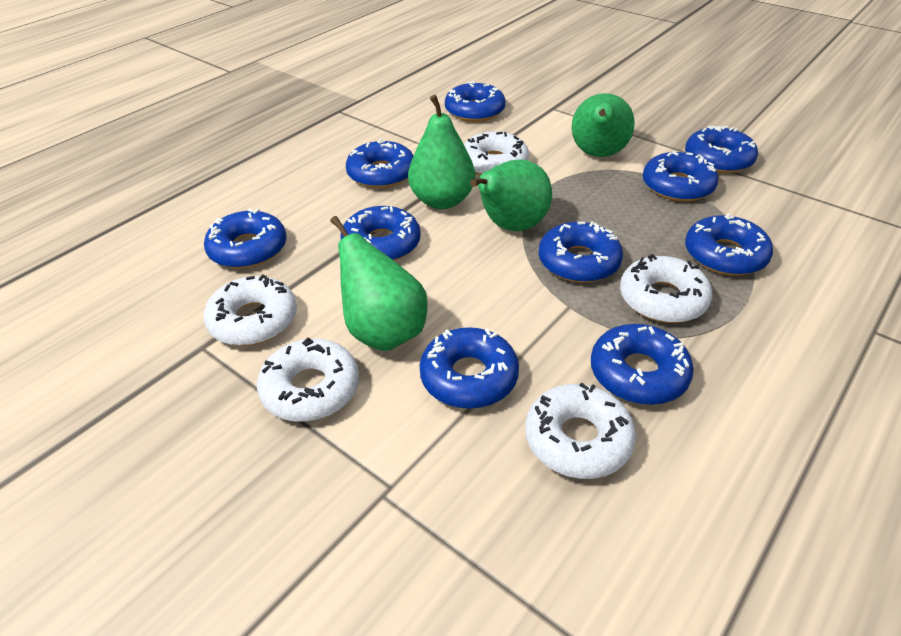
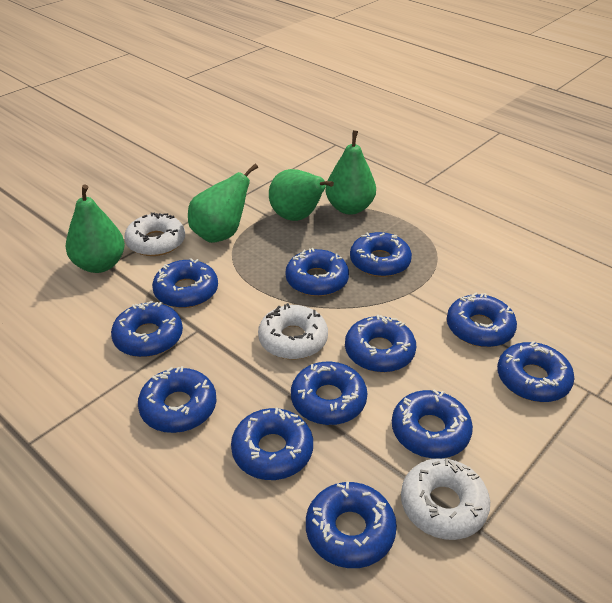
blue donut: 10 -> 12
white donut: 5 -> 3

